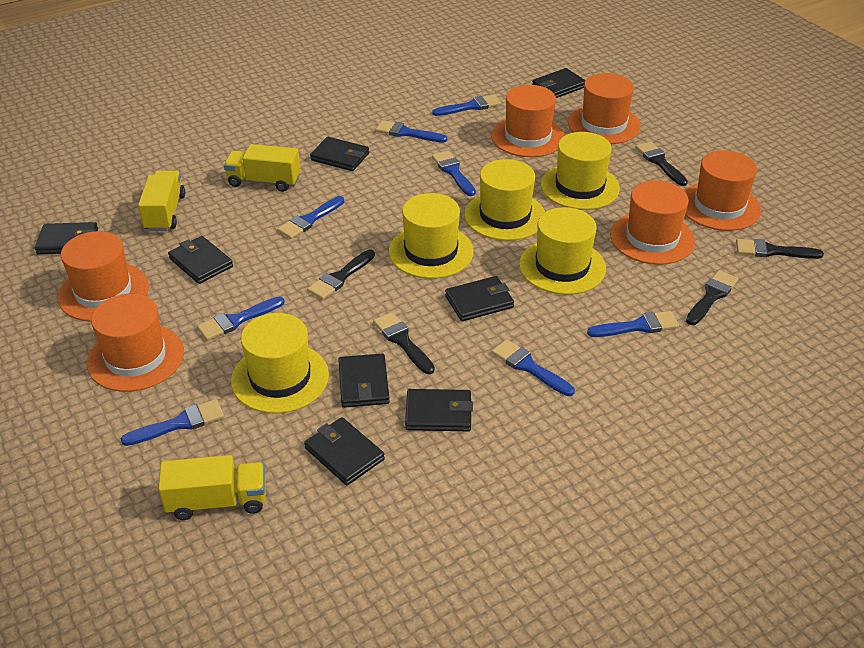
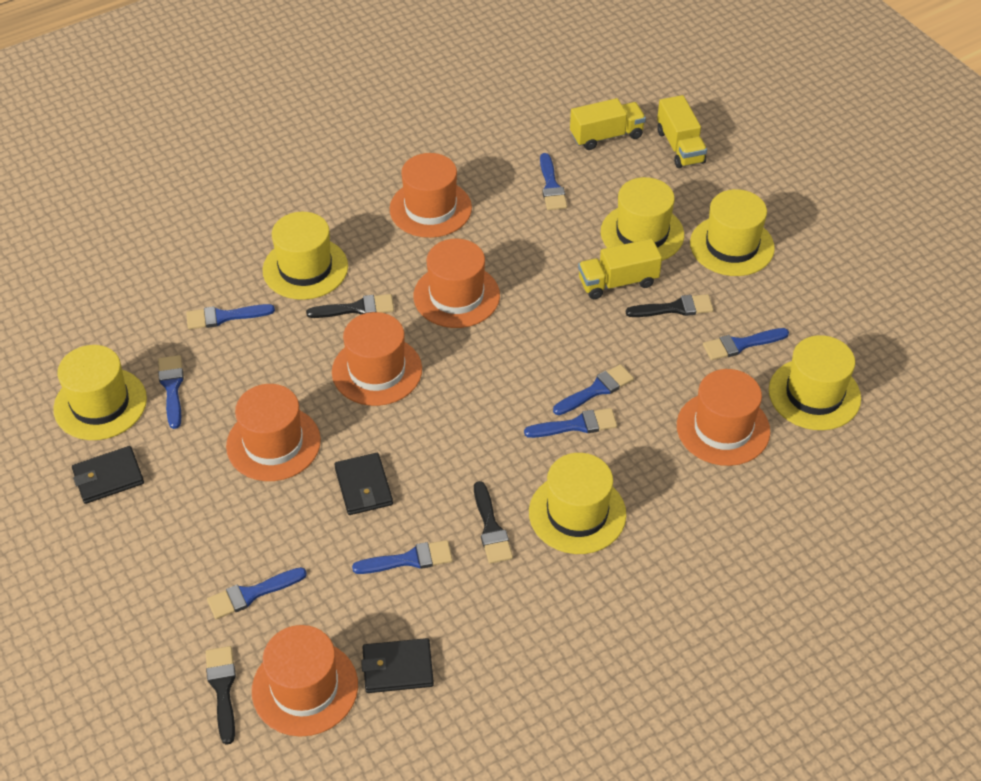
black brush: 5 -> 4
black wallet: 8 -> 3
yellow hat: 5 -> 6

